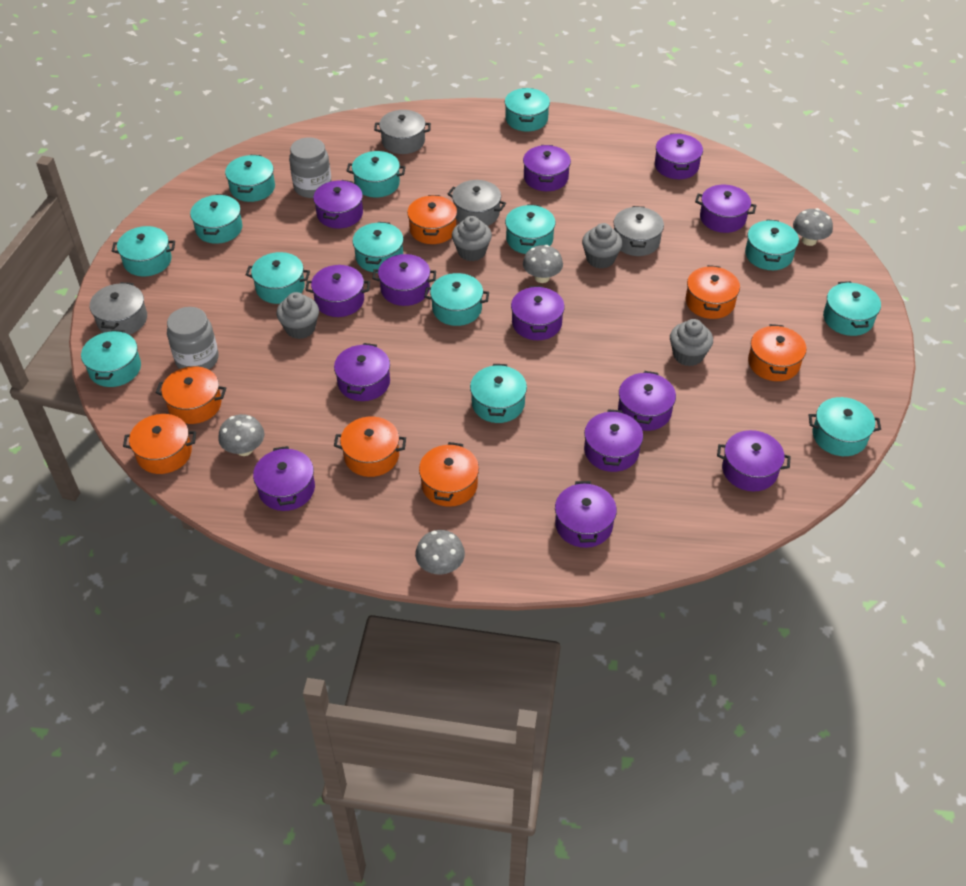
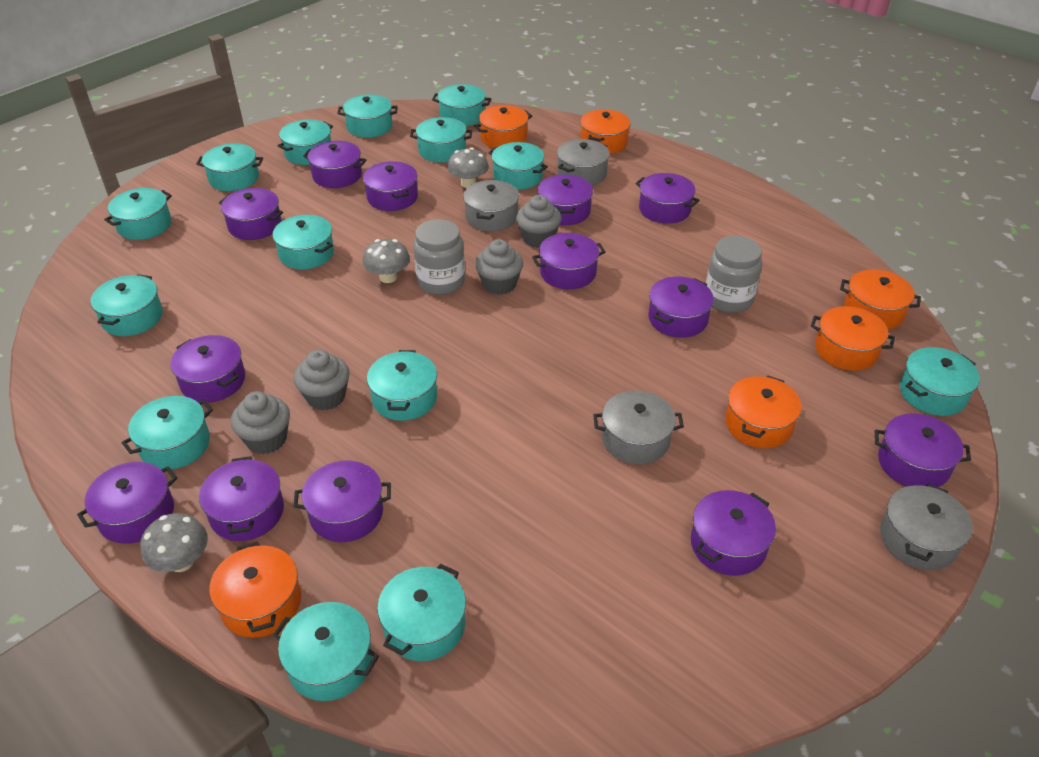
grey mushroom: 4 -> 3
orange pot: 7 -> 6

